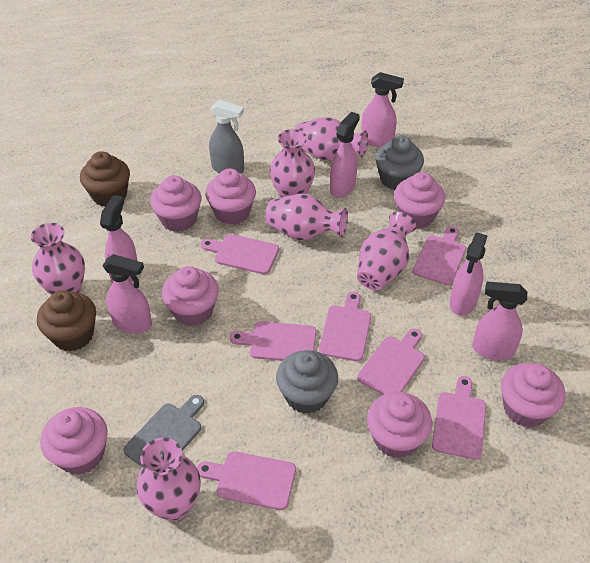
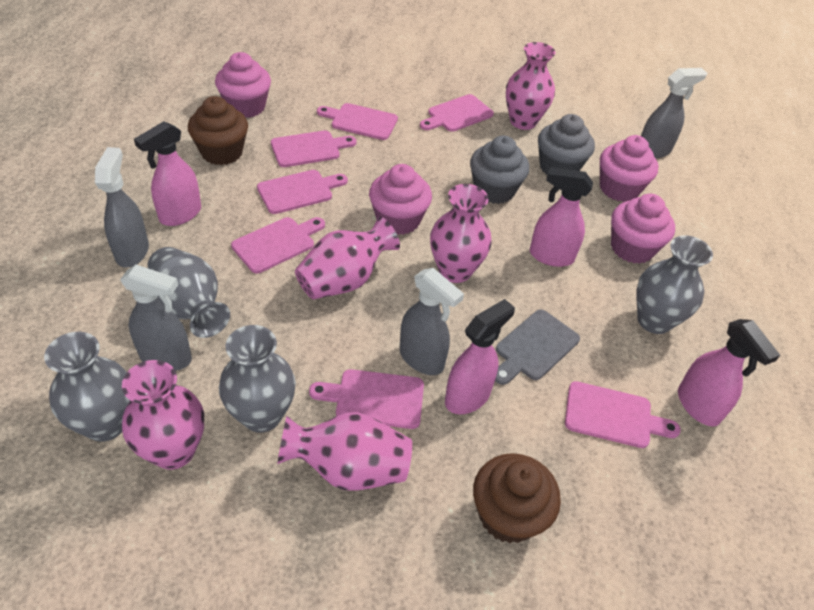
grey spray bottle: 1 -> 4
grey vase: 0 -> 4
pink cupcake: 7 -> 4
pink spray bottle: 6 -> 4
pink vase: 6 -> 5

